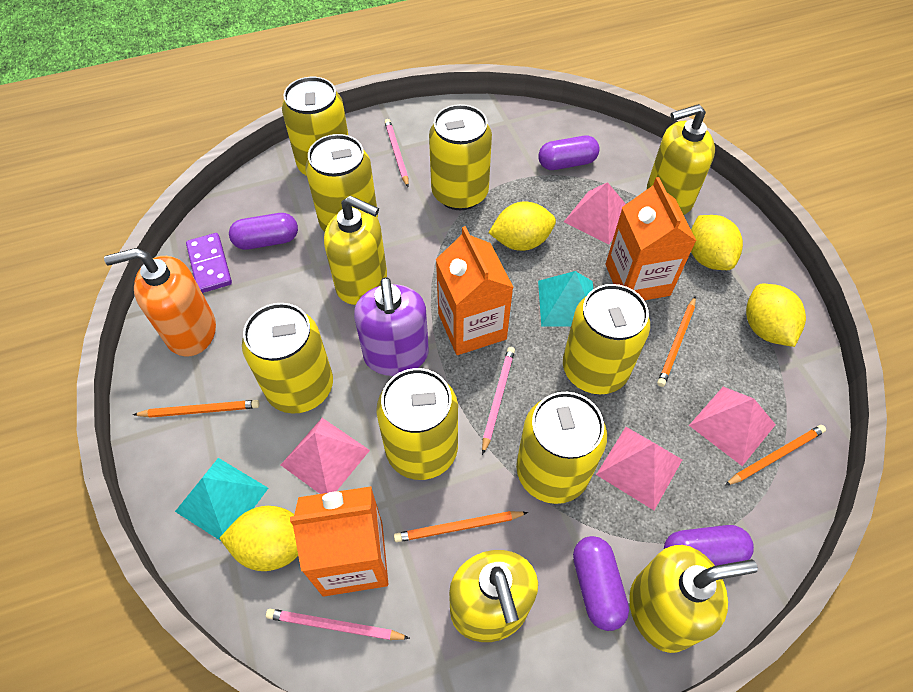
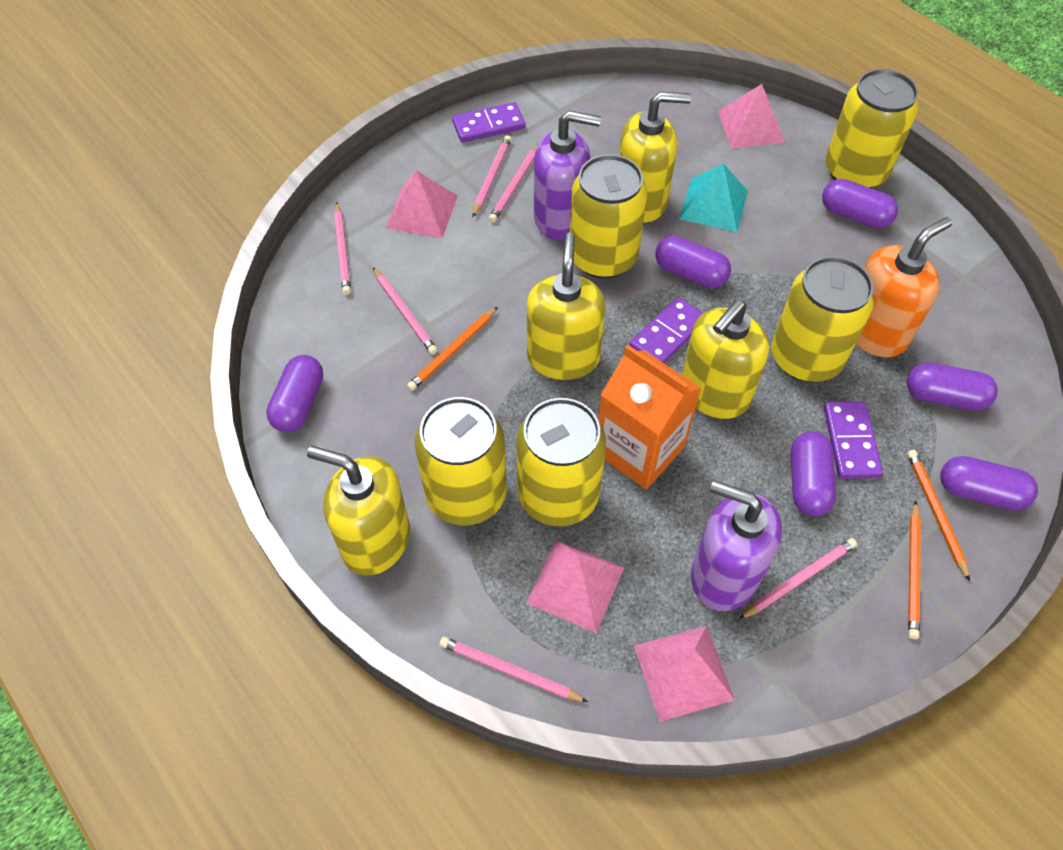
orange carton: 3 -> 1
orange pencil: 4 -> 3
pink pencil: 3 -> 6
purple capsule: 4 -> 6
purple domino: 1 -> 3
purple soap dispenser: 1 -> 2
turquoise pyramid: 2 -> 1
yellow can: 7 -> 5
yellow lemon: 4 -> 0

